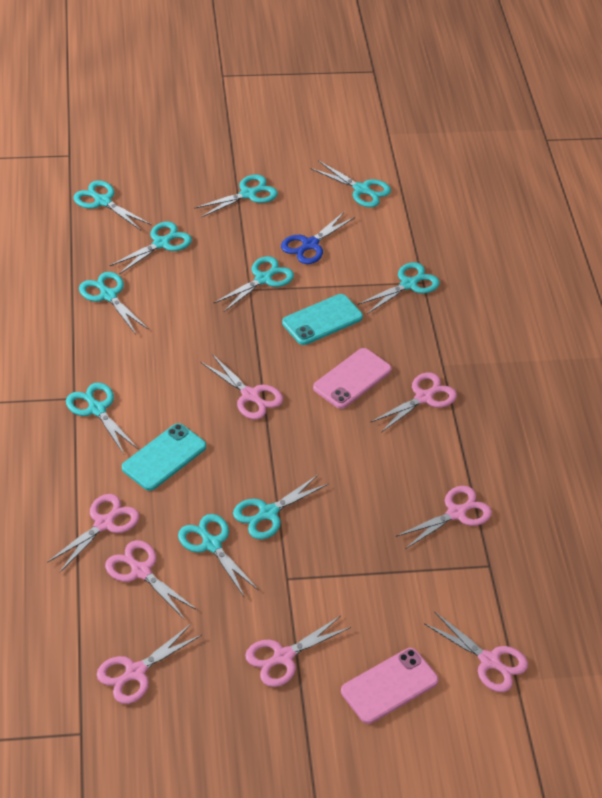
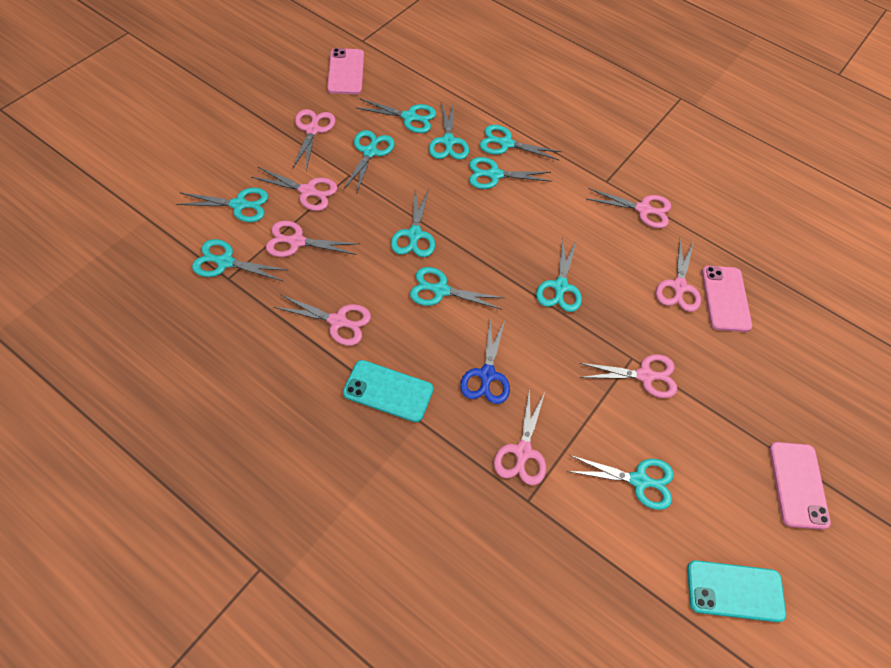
pink phone: 2 -> 3
turquoise scissors: 10 -> 11

